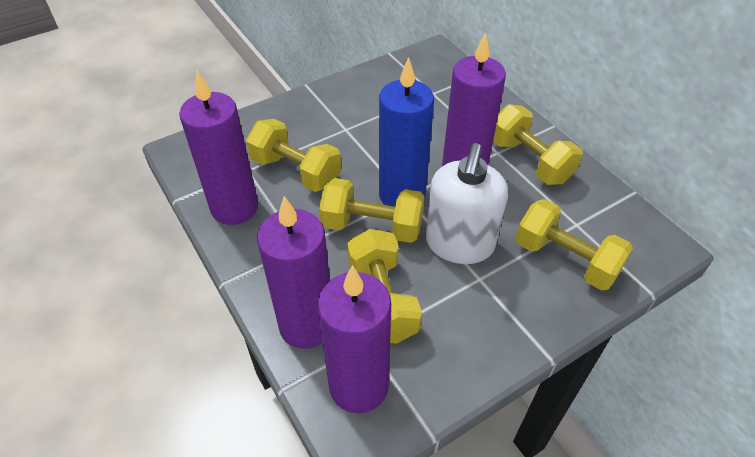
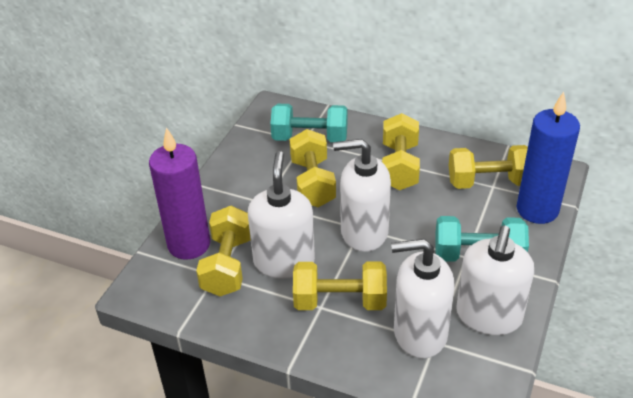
purple candle: 4 -> 1
turquoise dumbbell: 0 -> 2
white soap dispenser: 1 -> 4

